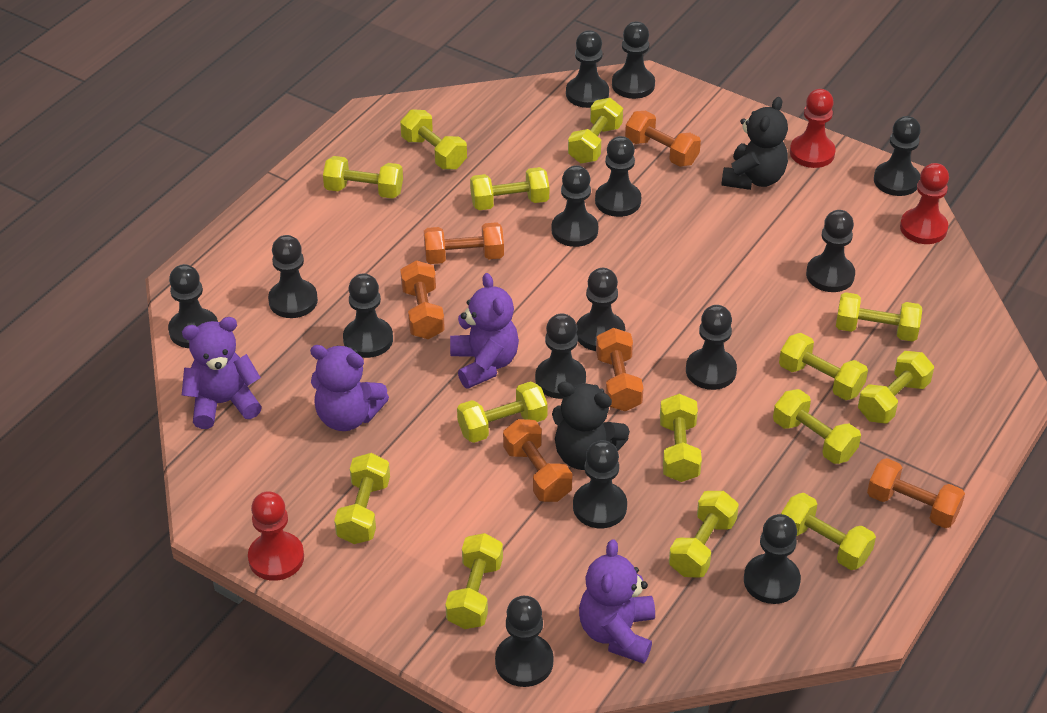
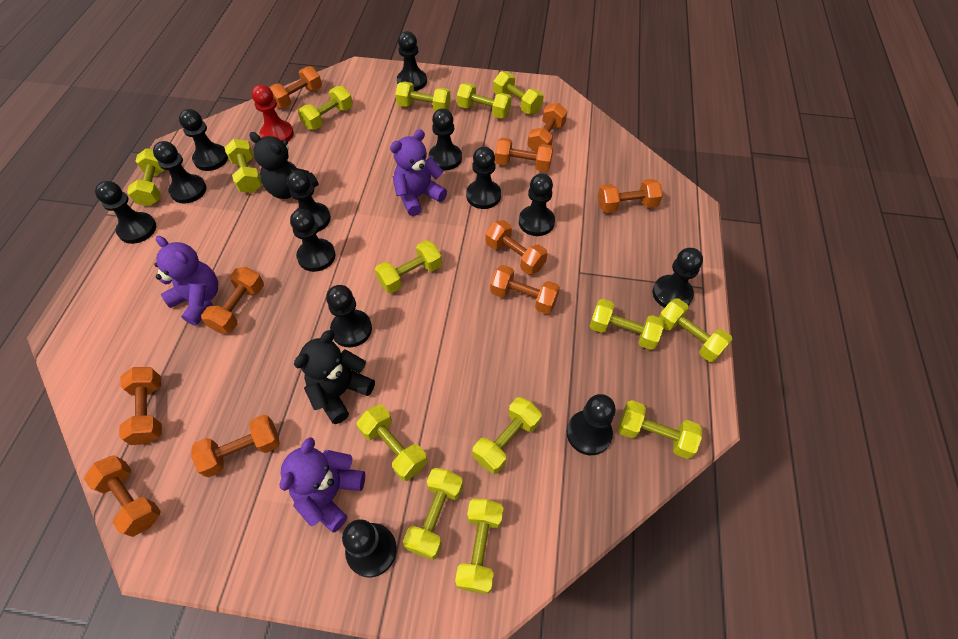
black pawn: 15 -> 13
orange dumbbell: 6 -> 10
purple teddy bear: 4 -> 3
red pawn: 3 -> 1

